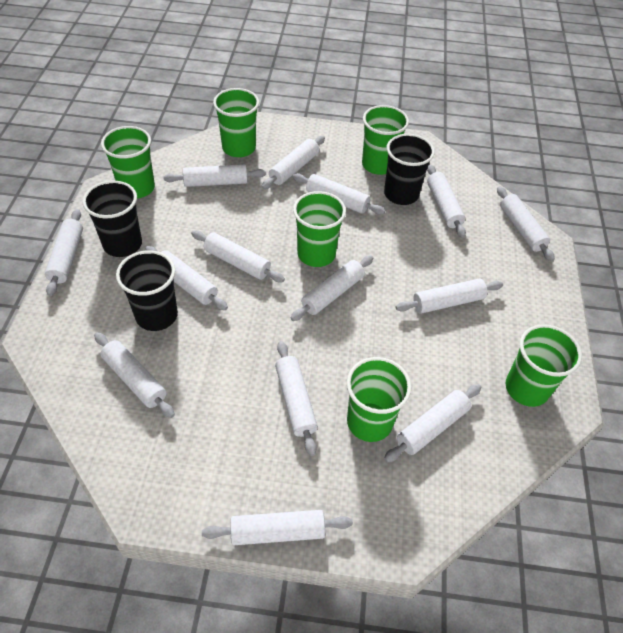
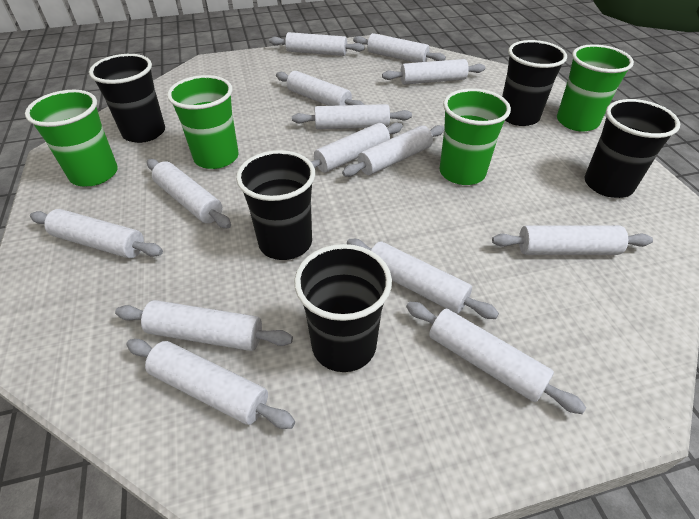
black cup: 3 -> 5
green cup: 6 -> 4

